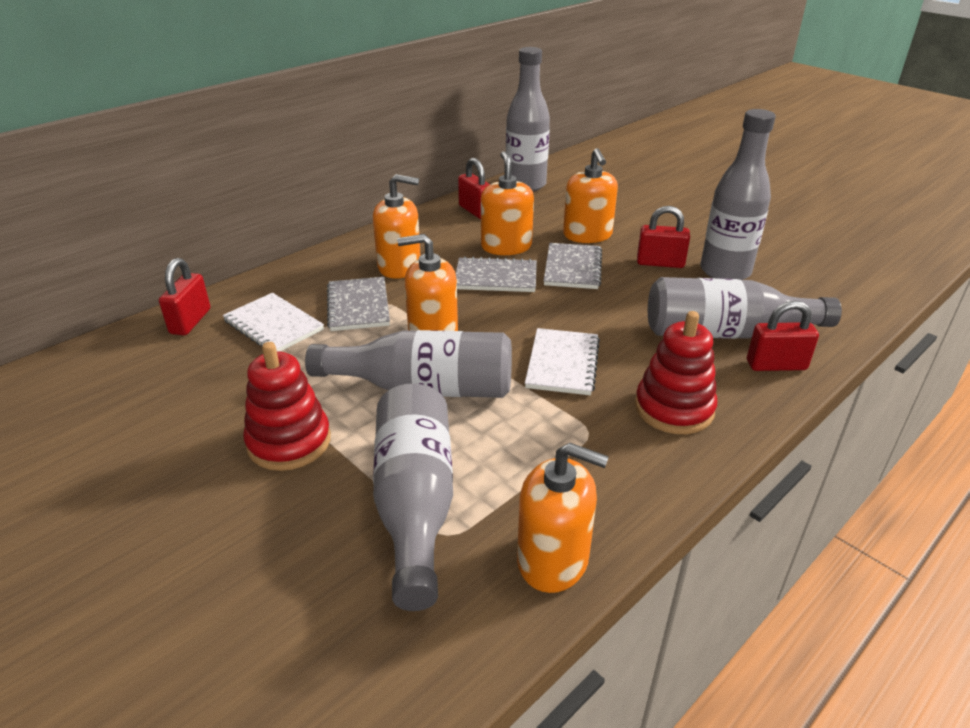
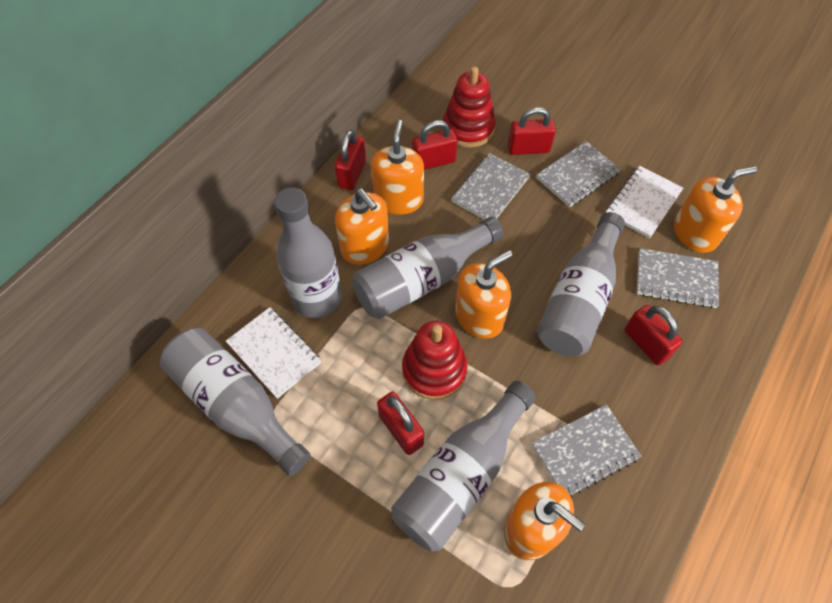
grey notebook: 3 -> 4
red padlock: 4 -> 5

